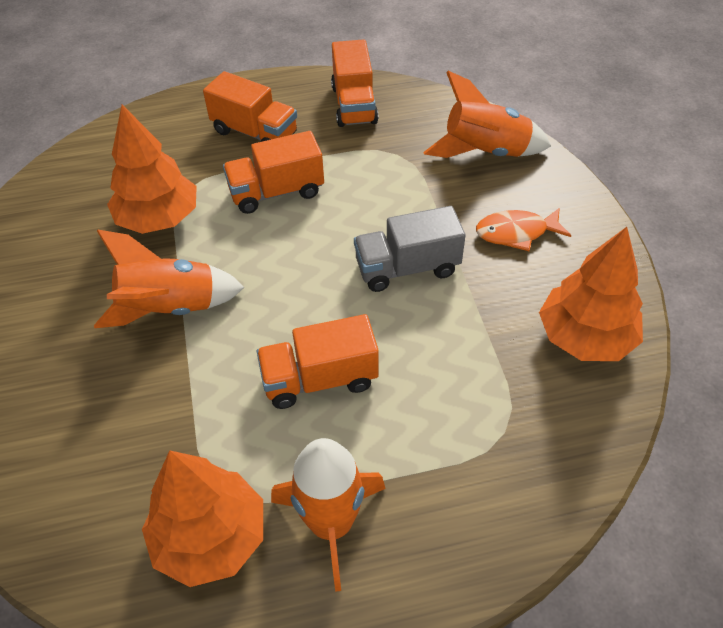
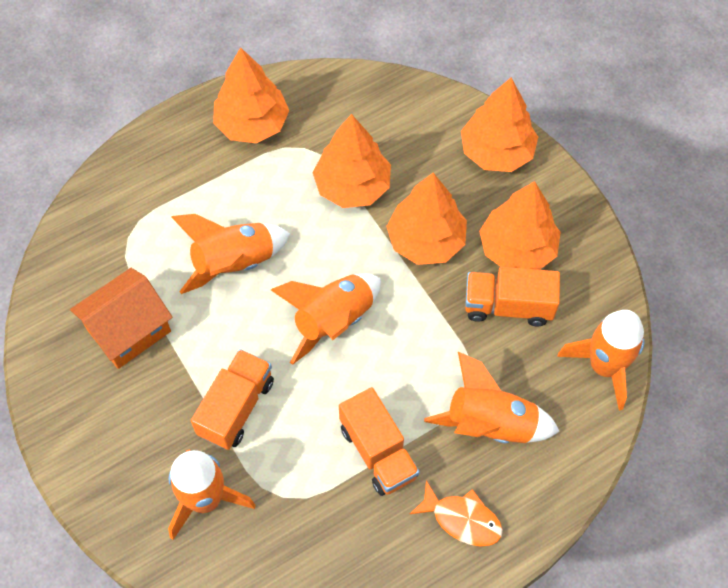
grey truck: 1 -> 0
orange house: 0 -> 1
orange rocket: 3 -> 5
orange tree: 3 -> 5
orange truck: 4 -> 3

